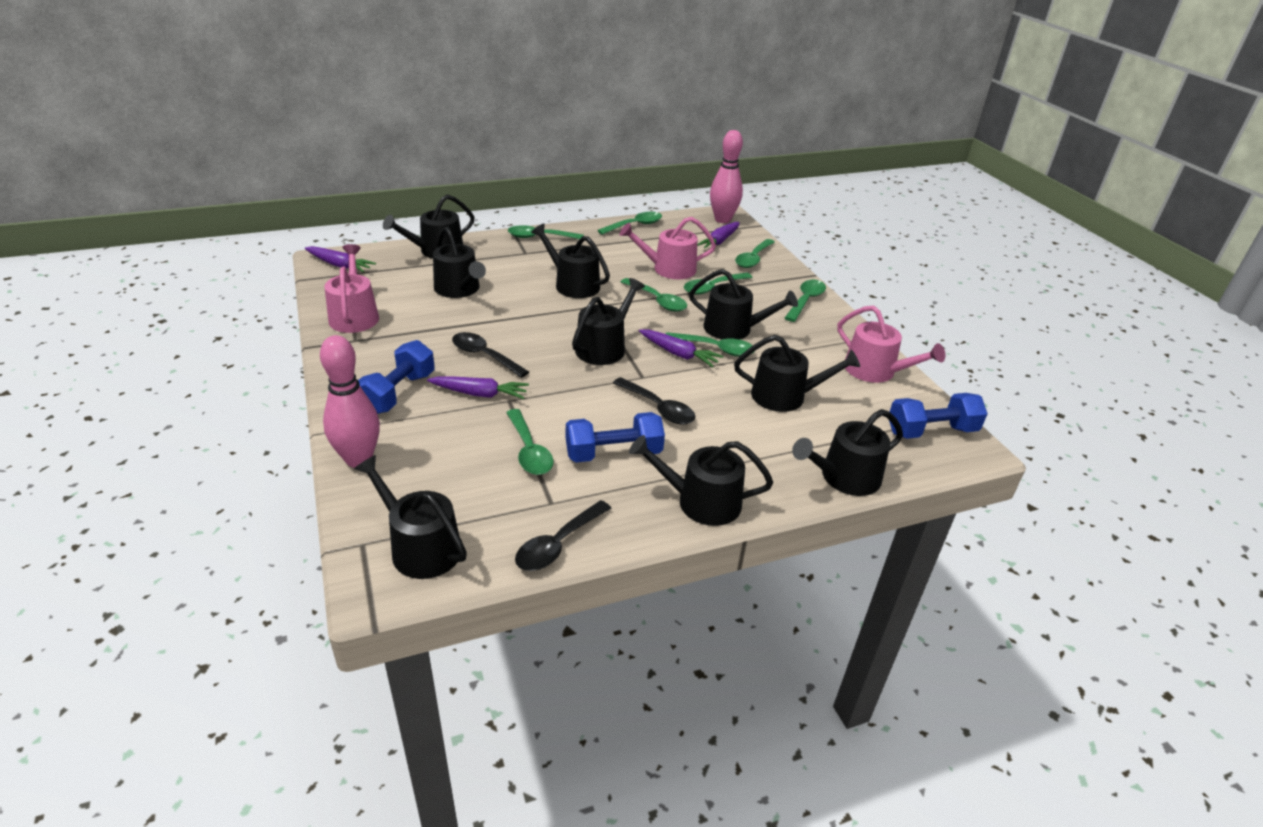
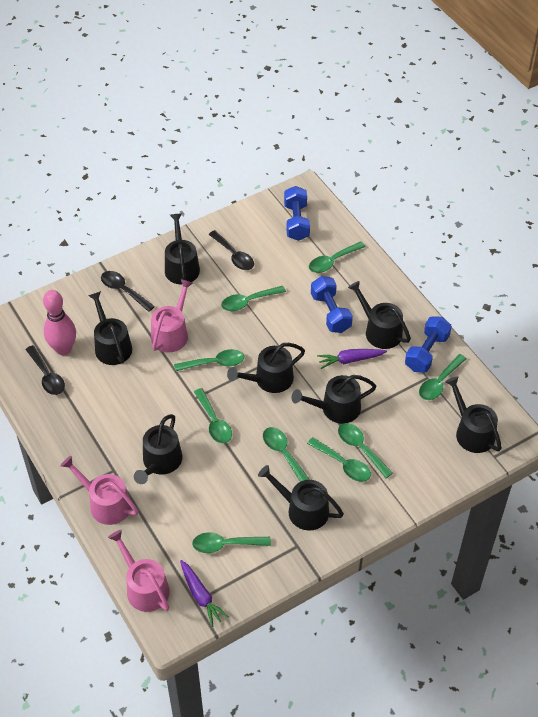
black watering can: 9 -> 8
green spoon: 8 -> 9
pink bowling pin: 2 -> 1
purple carrot: 4 -> 2

